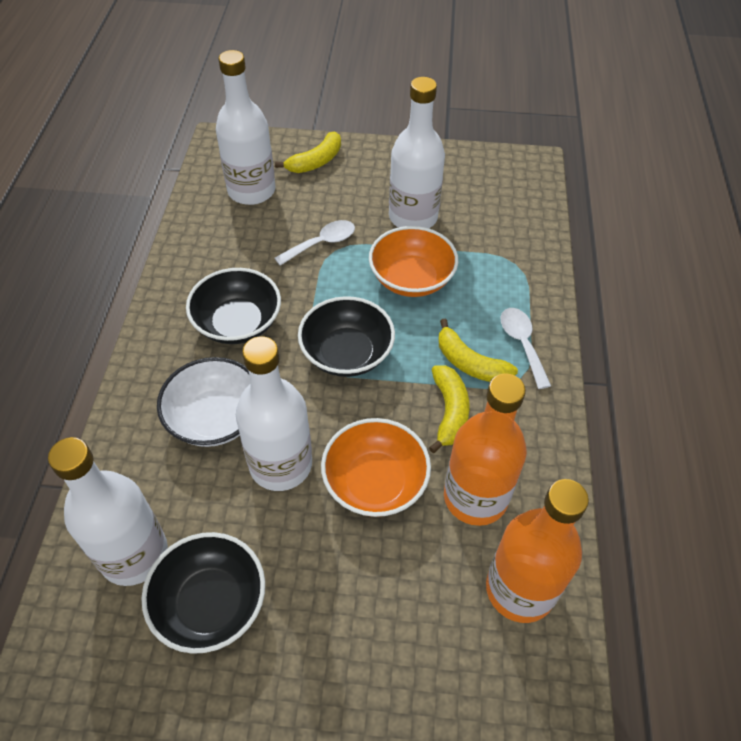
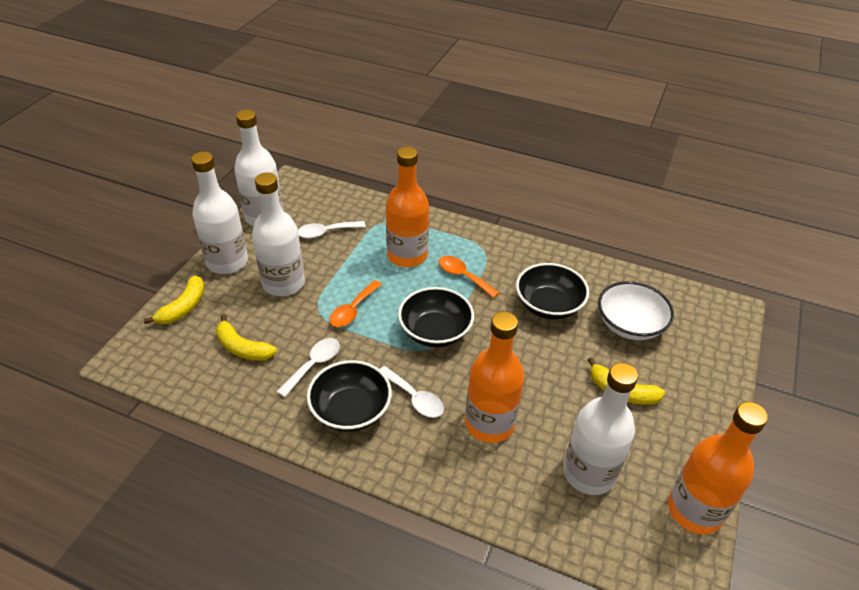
orange bottle: 2 -> 3
orange bowl: 2 -> 0
orange spoon: 0 -> 2
white spoon: 2 -> 3

